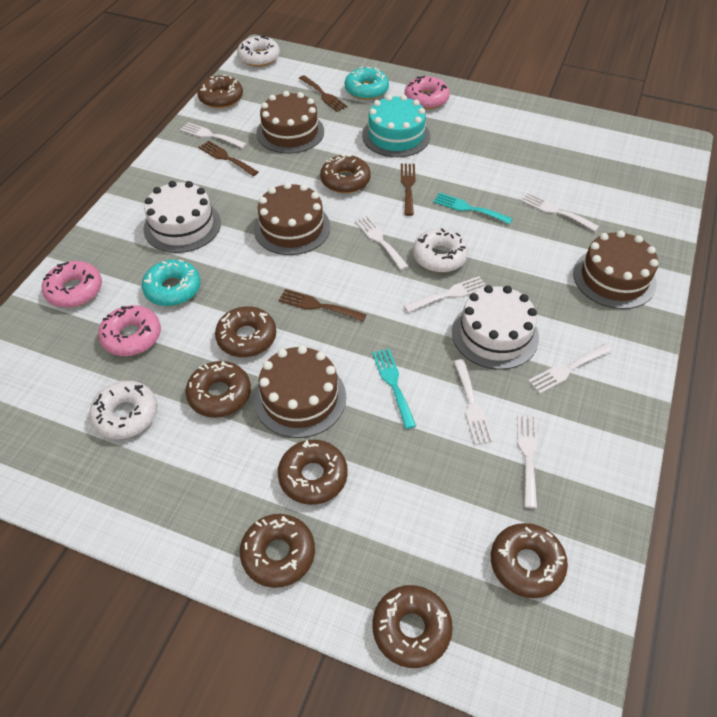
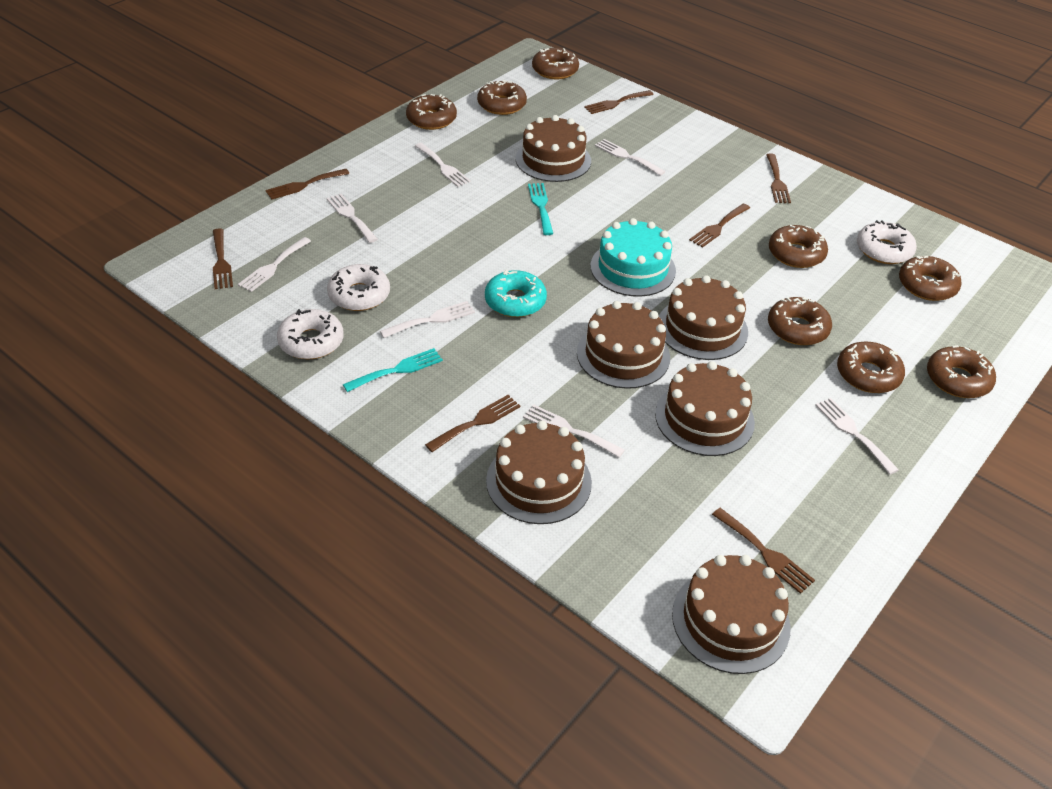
brown cake: 4 -> 6
brown fork: 4 -> 7
pink donut: 3 -> 0
turquoise donut: 2 -> 1
white cake: 2 -> 0

